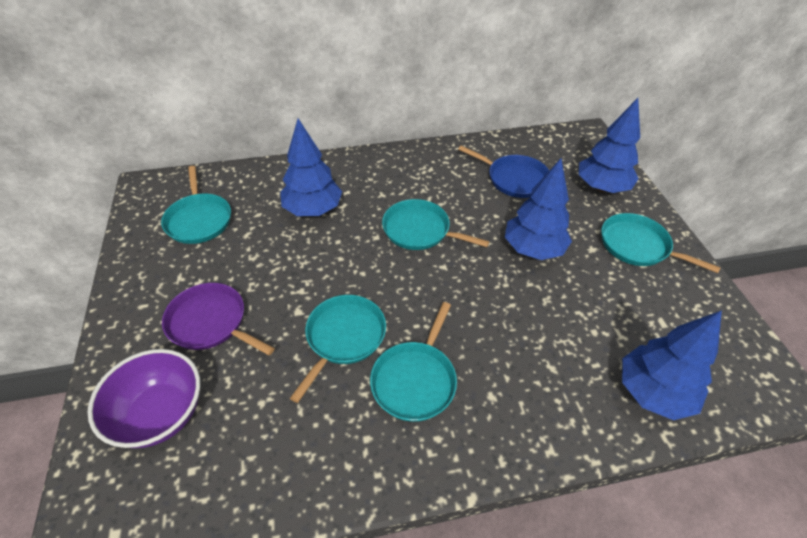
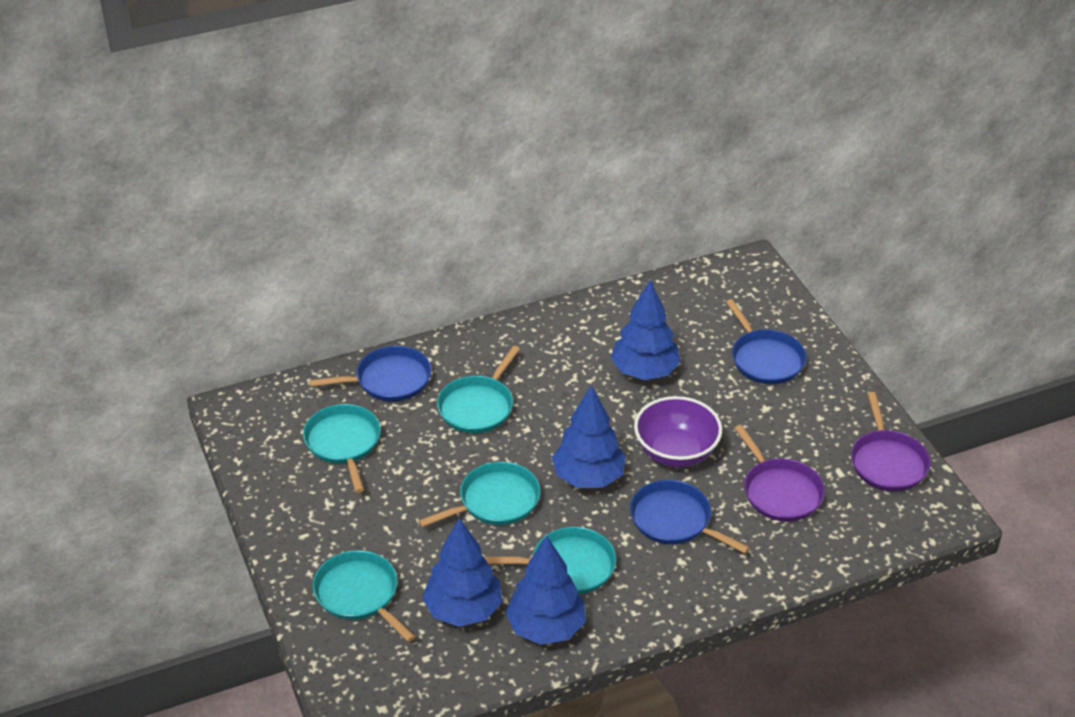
blue pan: 1 -> 3
purple pan: 1 -> 2

